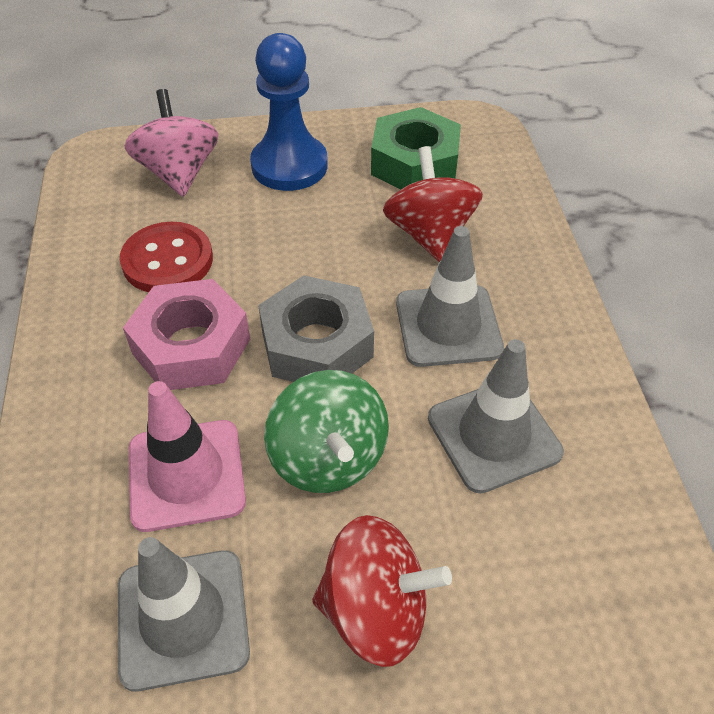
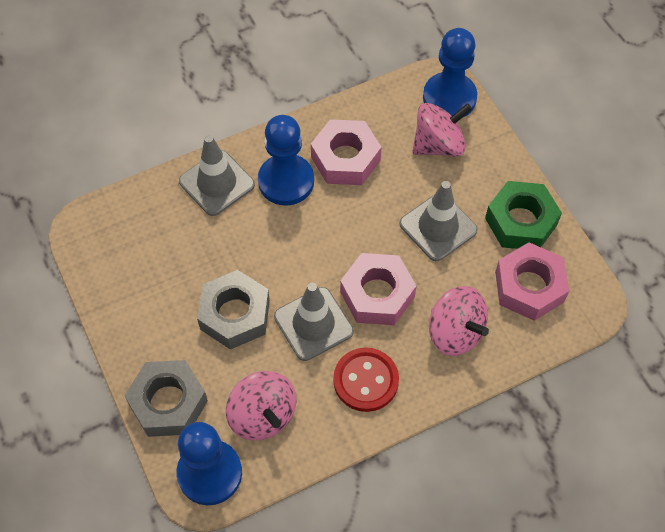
blue pawn: 1 -> 3
green spinning top: 1 -> 0
grey nut: 1 -> 2
pink nut: 1 -> 3
pink spinning top: 1 -> 3
pink traffic cone: 1 -> 0
red spinning top: 2 -> 0

